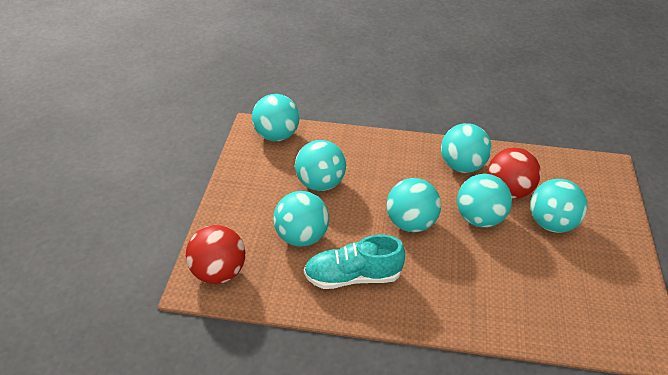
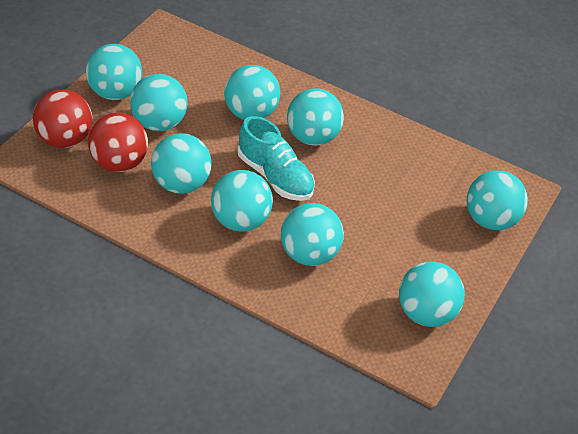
turquoise ball: 7 -> 9

